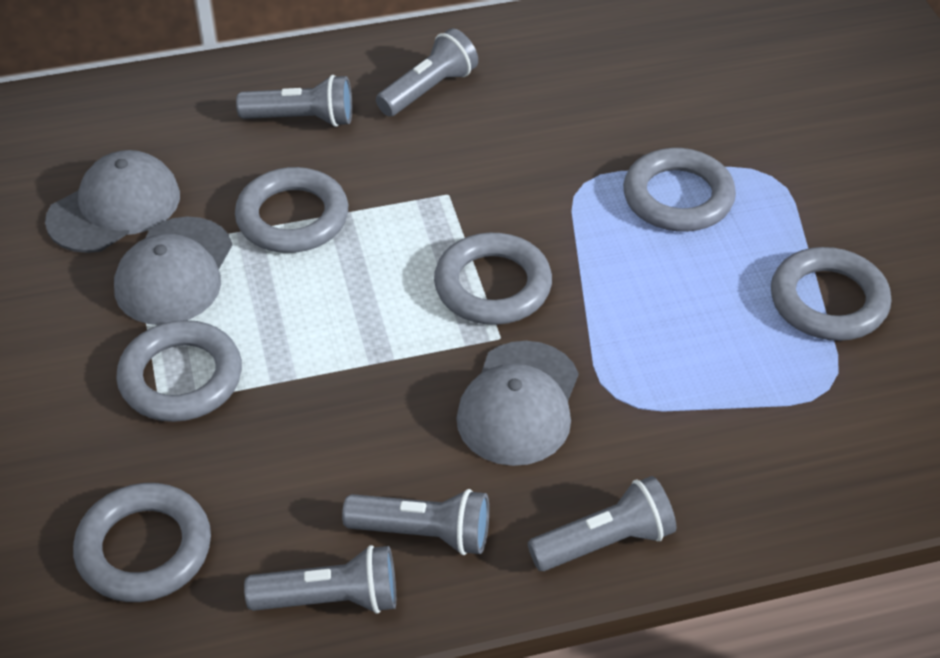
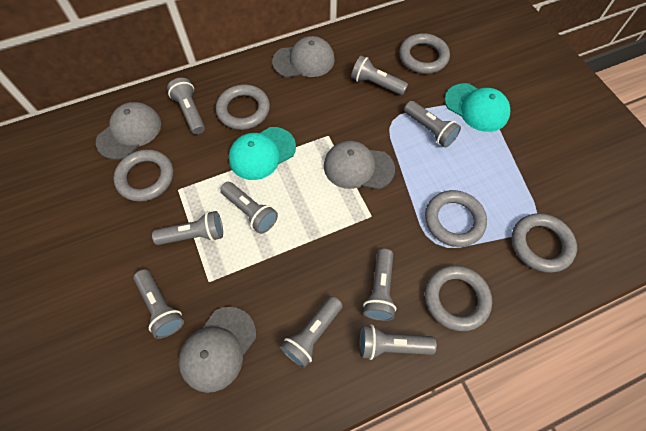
grey cap: 3 -> 4
grey flashlight: 5 -> 9
turquoise cap: 0 -> 2

